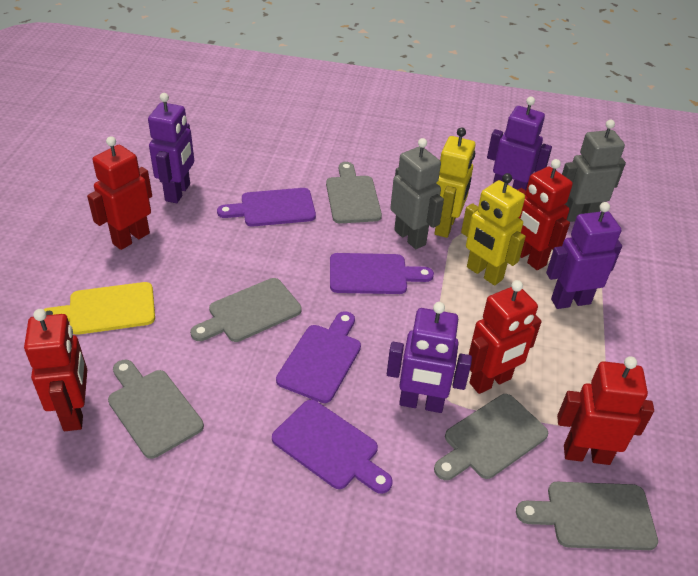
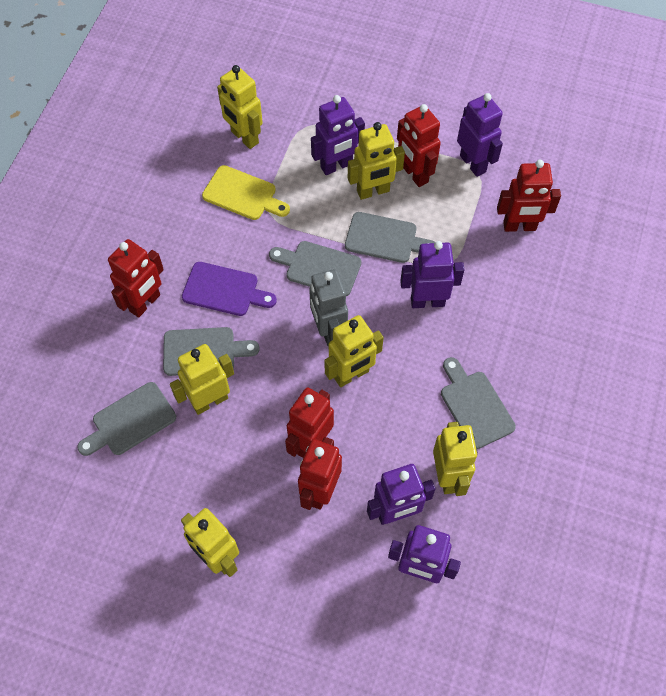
grey robot: 2 -> 1
purple cutting board: 4 -> 1
purple robot: 4 -> 5
yellow robot: 2 -> 6

